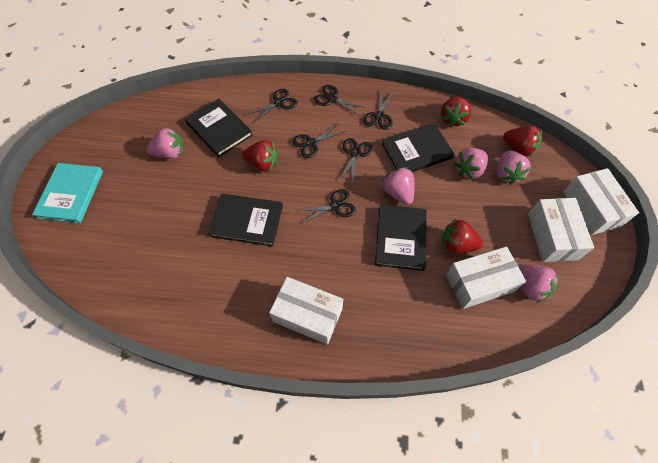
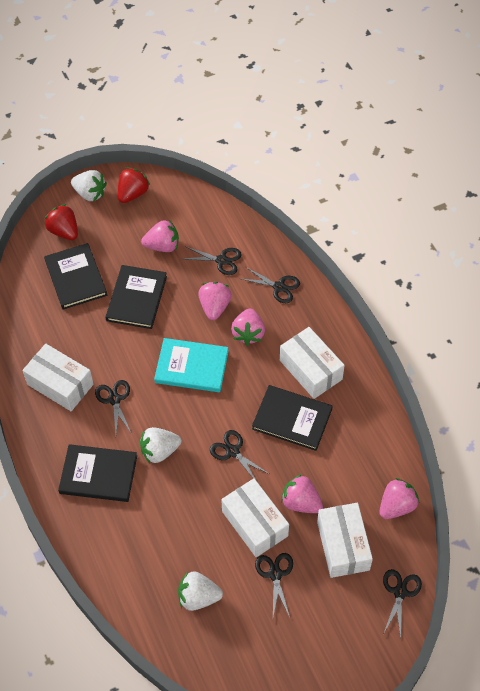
red strawberry: 4 -> 2
white strawberry: 0 -> 3

